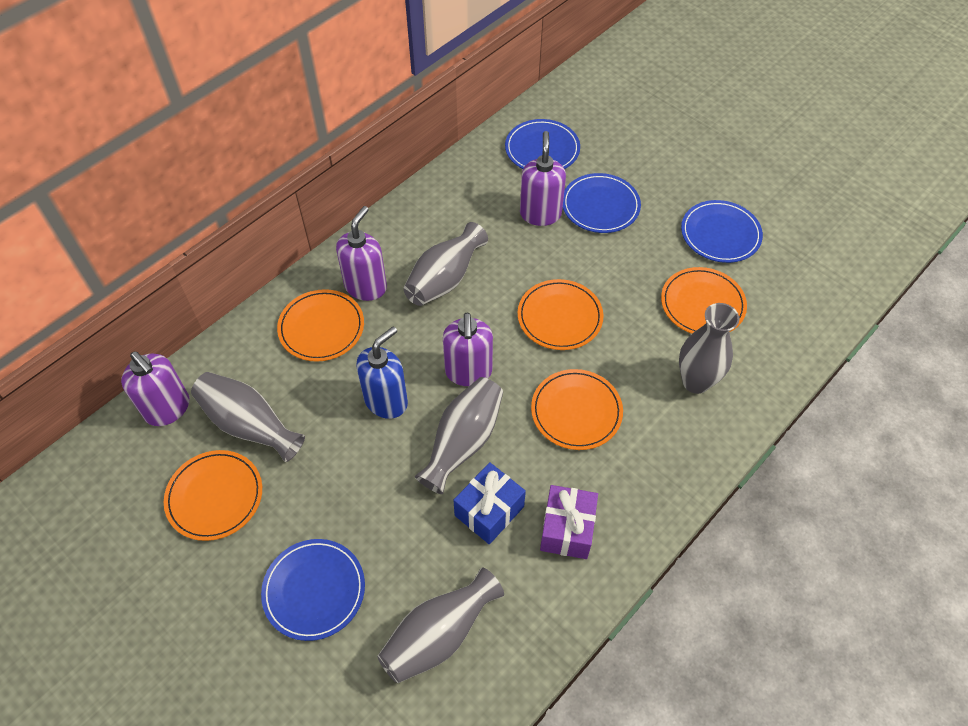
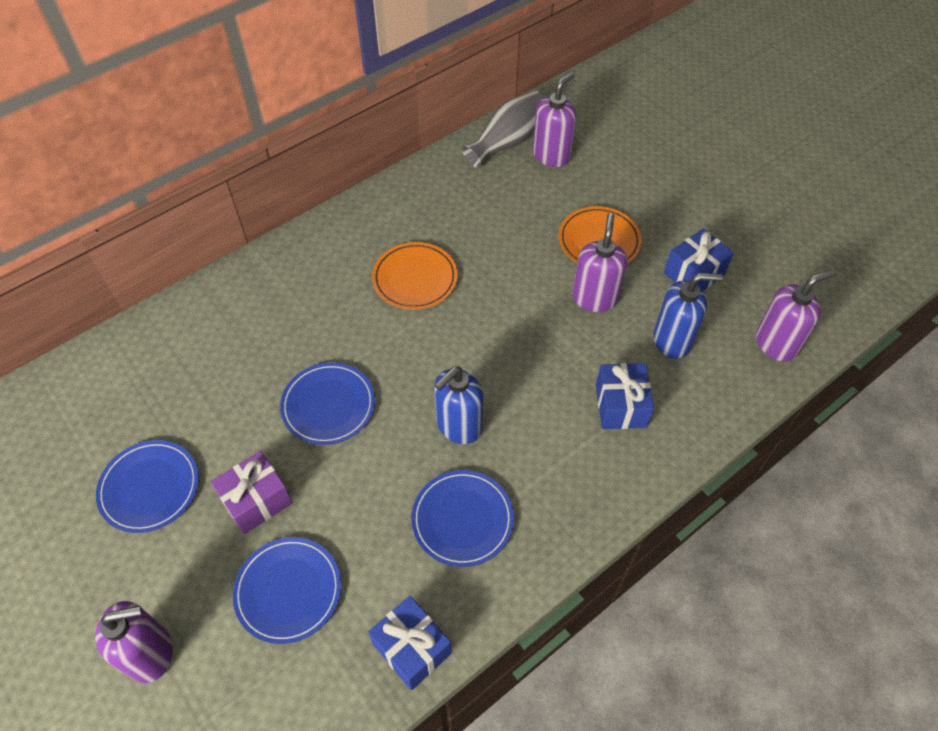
blue gift: 1 -> 3
blue soap dispenser: 1 -> 2
grey vase: 5 -> 1
orange plate: 5 -> 2

